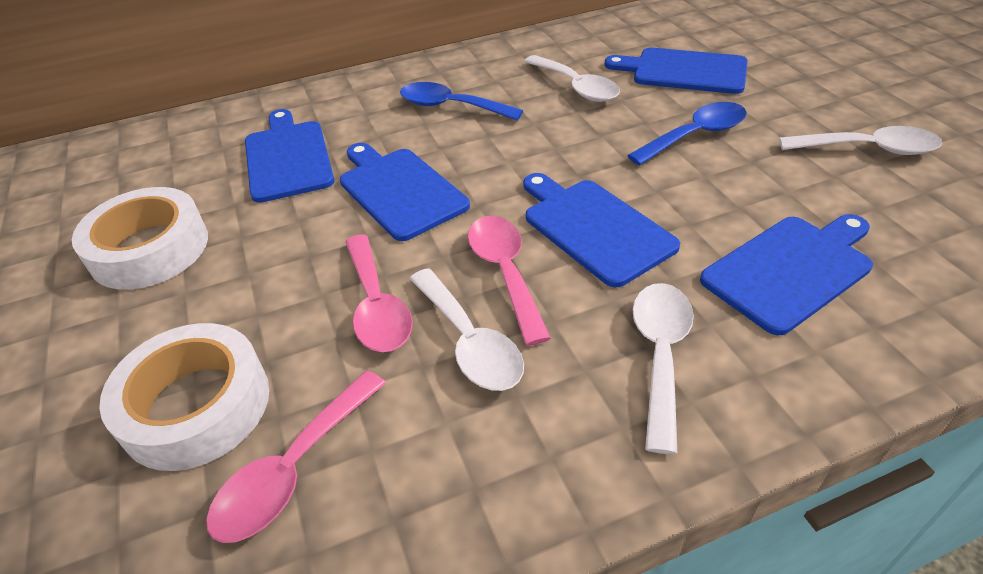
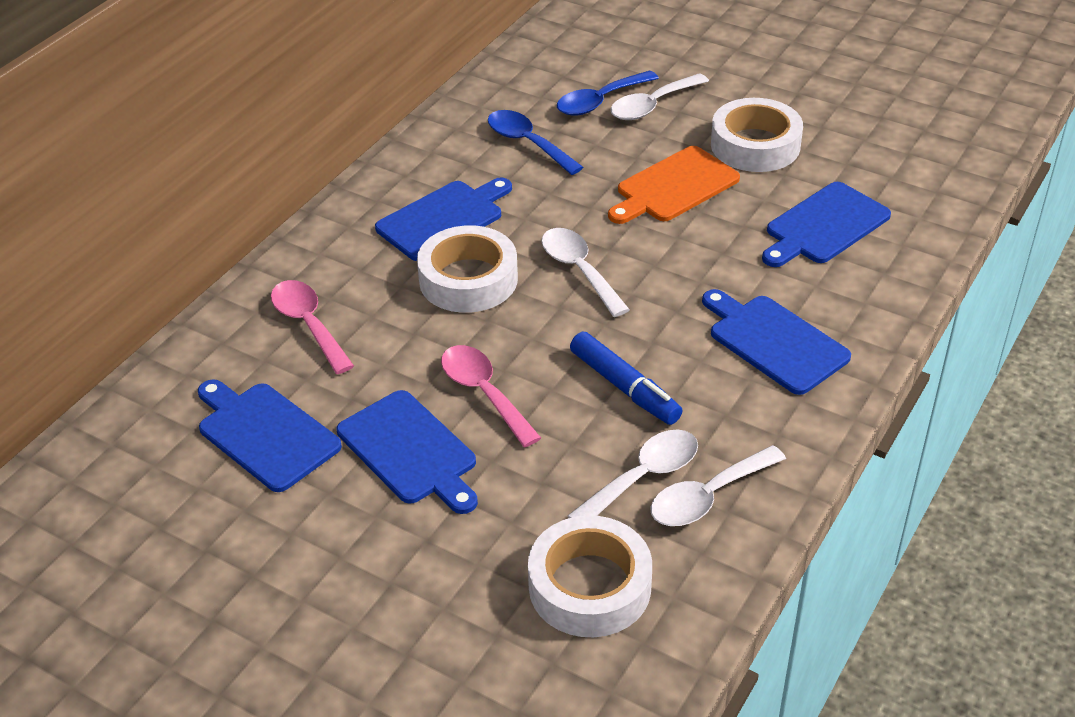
blue marker: 0 -> 1
orange cutting board: 0 -> 1
pink spoon: 3 -> 2
white tape: 2 -> 3

